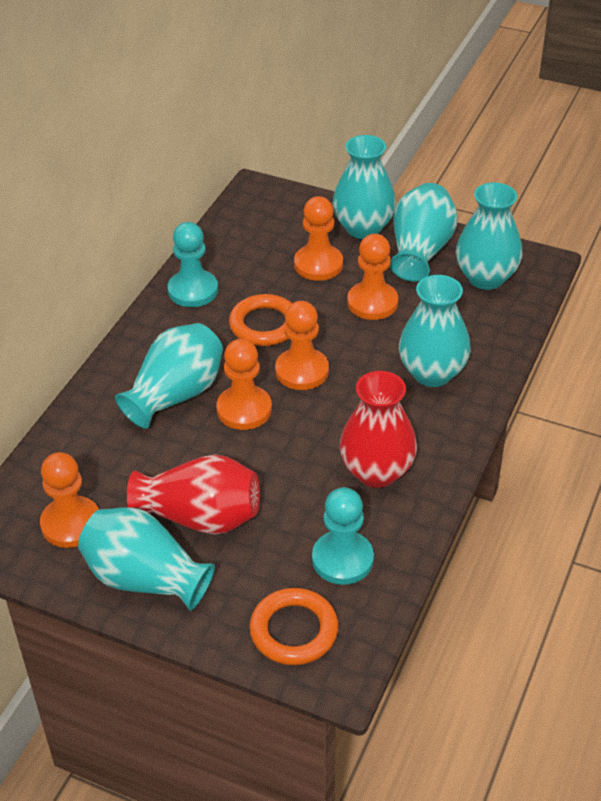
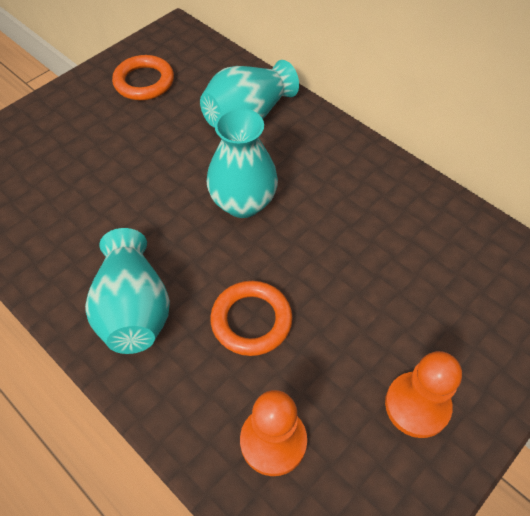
orange pawn: 5 -> 2
red vase: 2 -> 0
turquoise pawn: 2 -> 0
turquoise vase: 6 -> 3

